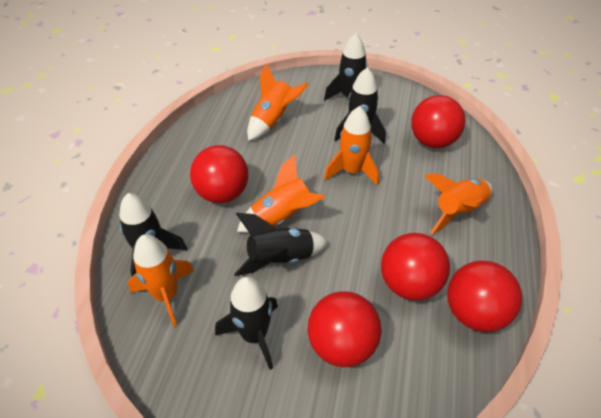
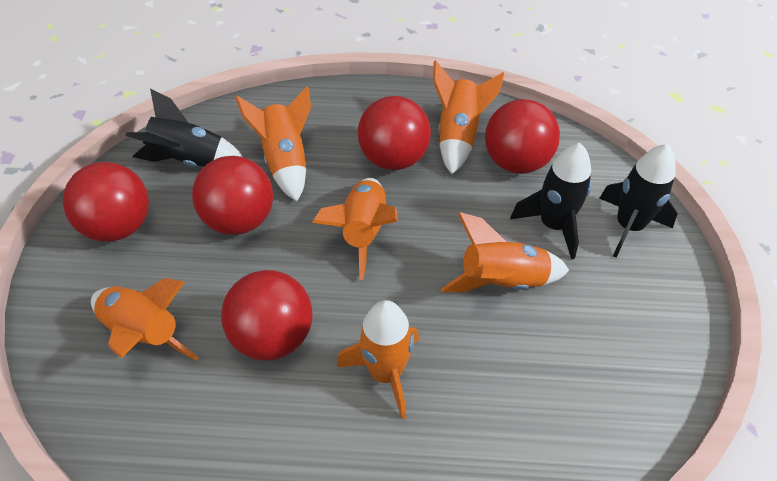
black rocket: 5 -> 3
orange rocket: 5 -> 6

